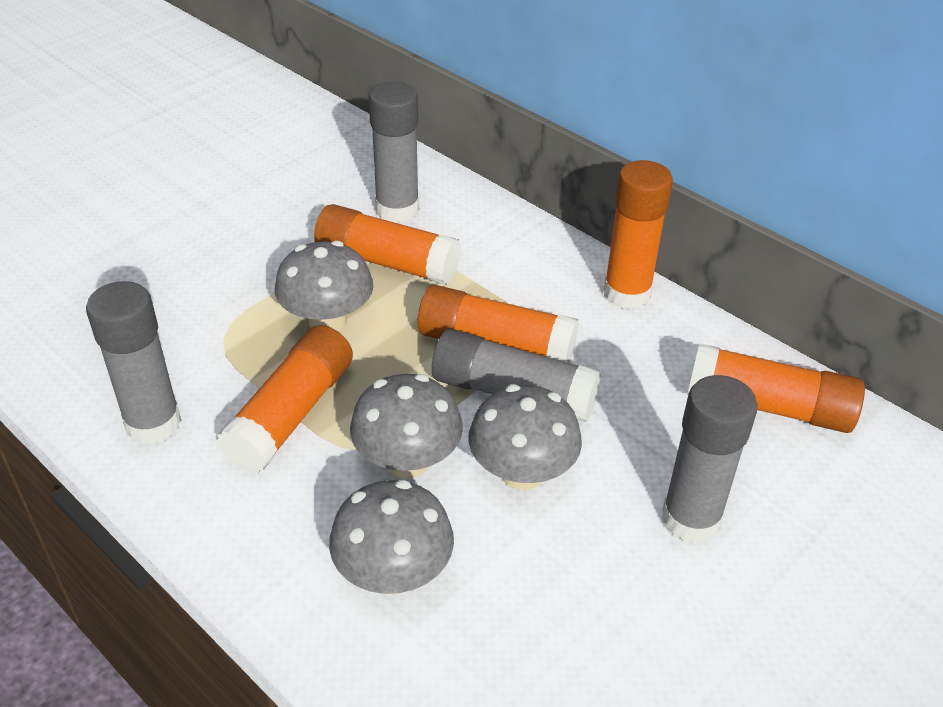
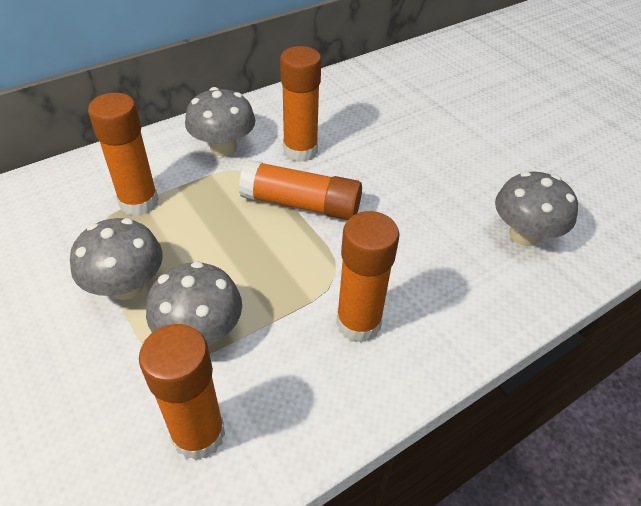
grey glue stick: 4 -> 0

